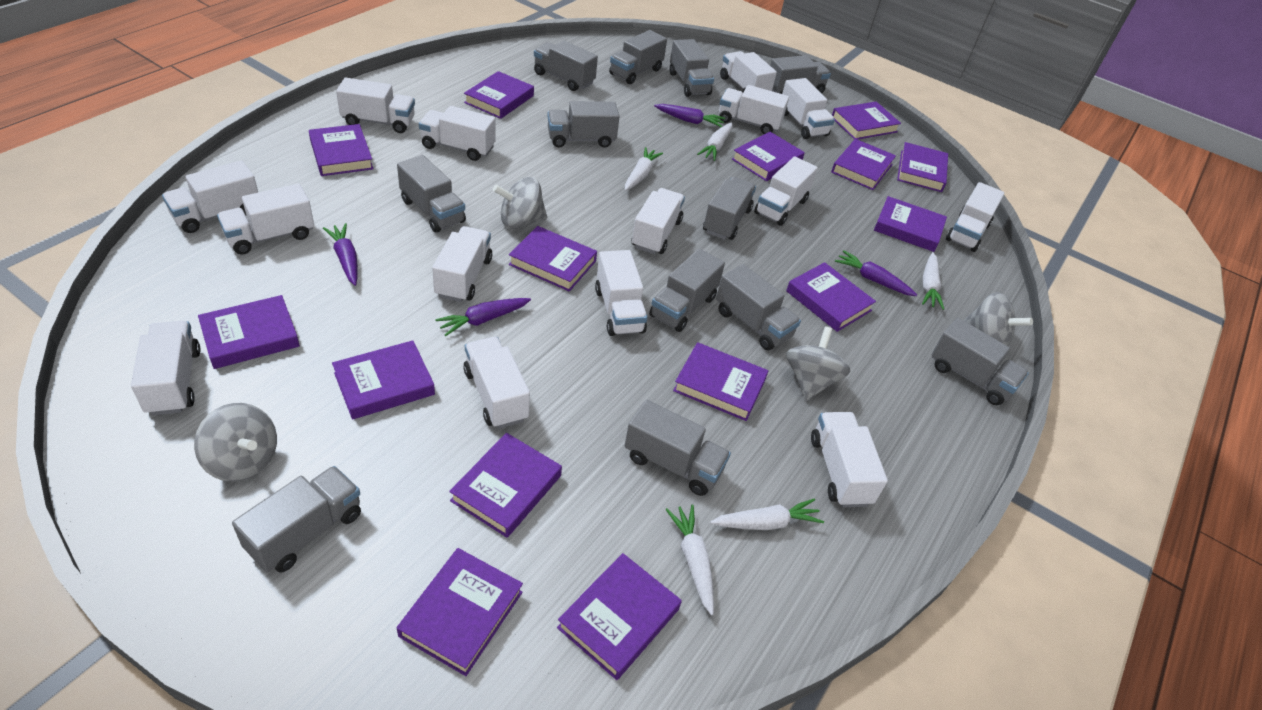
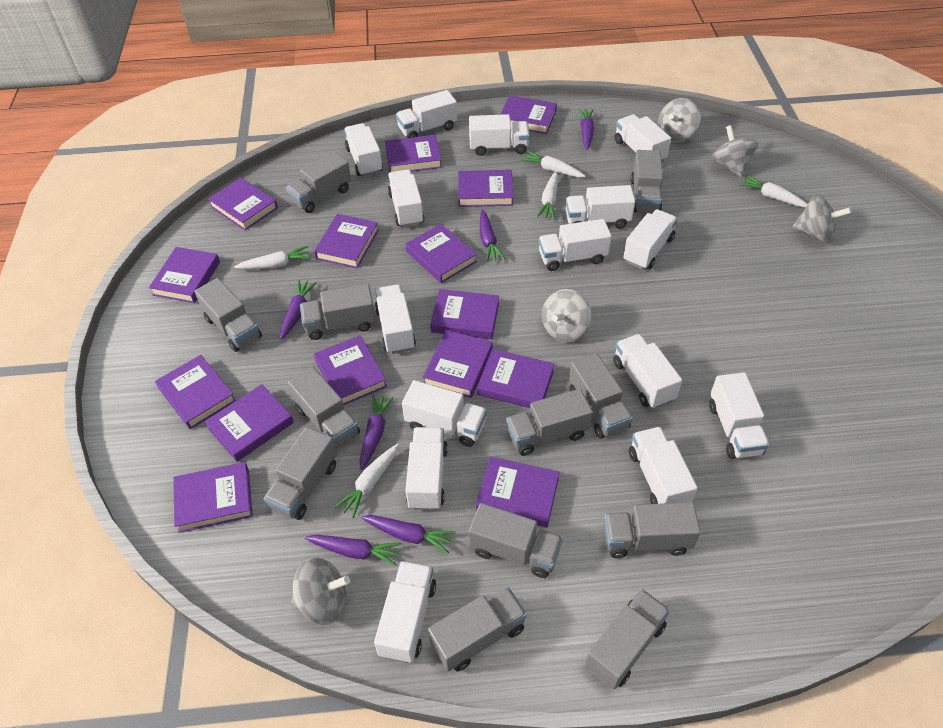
grey spinning top: 4 -> 5
purple carrot: 4 -> 6

